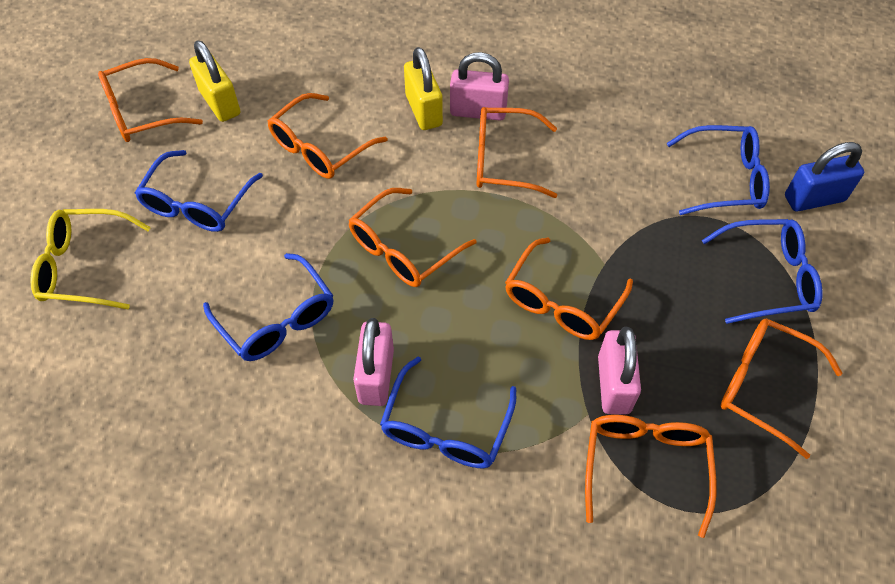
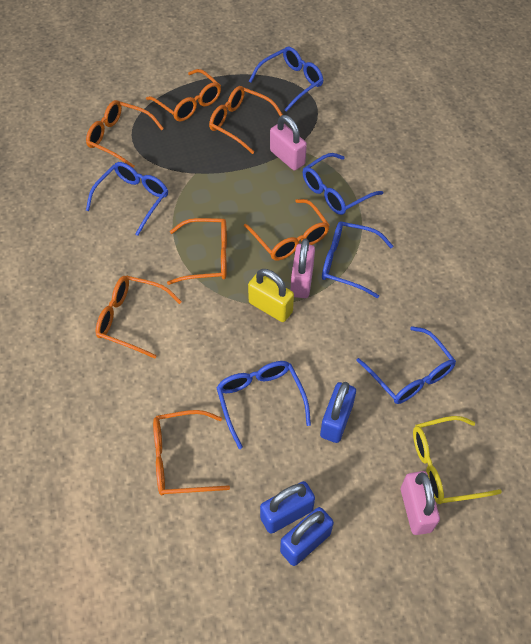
blue glasses: 5 -> 6
blue padlock: 1 -> 3
yellow padlock: 2 -> 1

